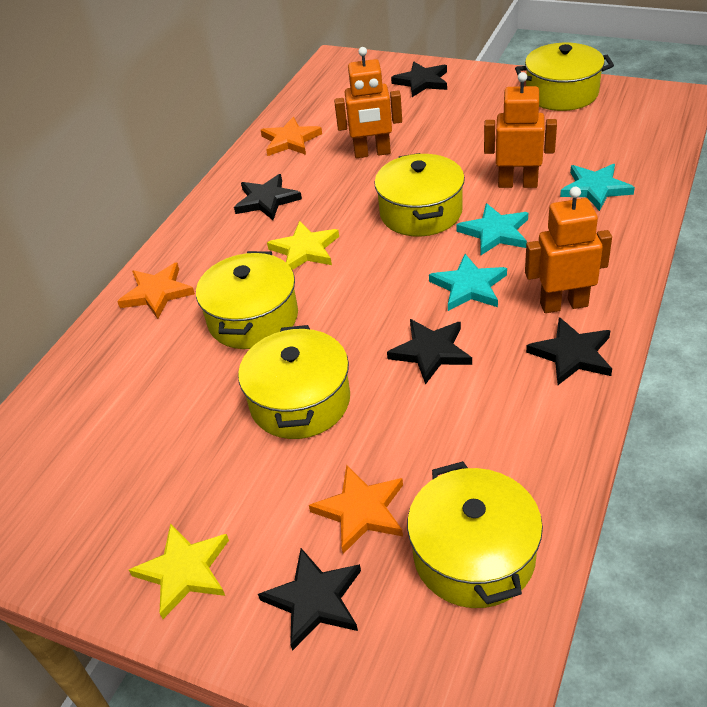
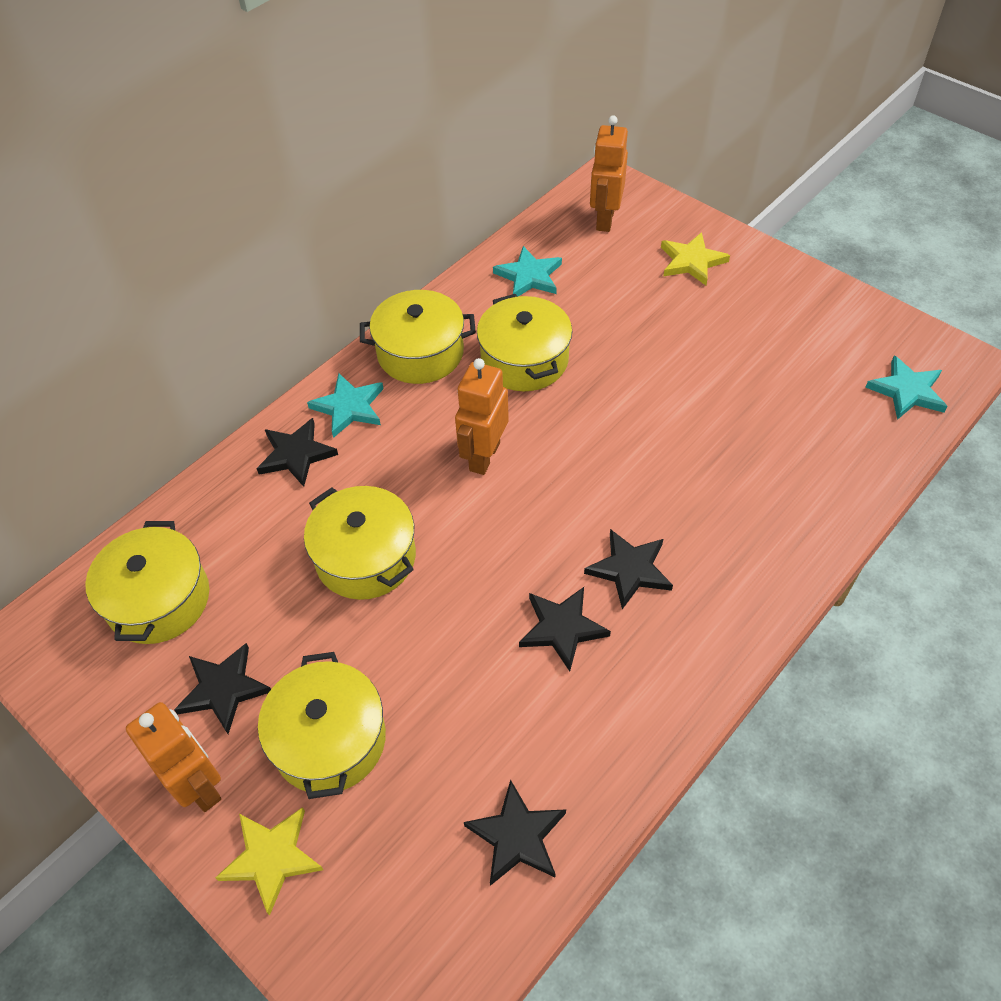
orange star: 3 -> 0

